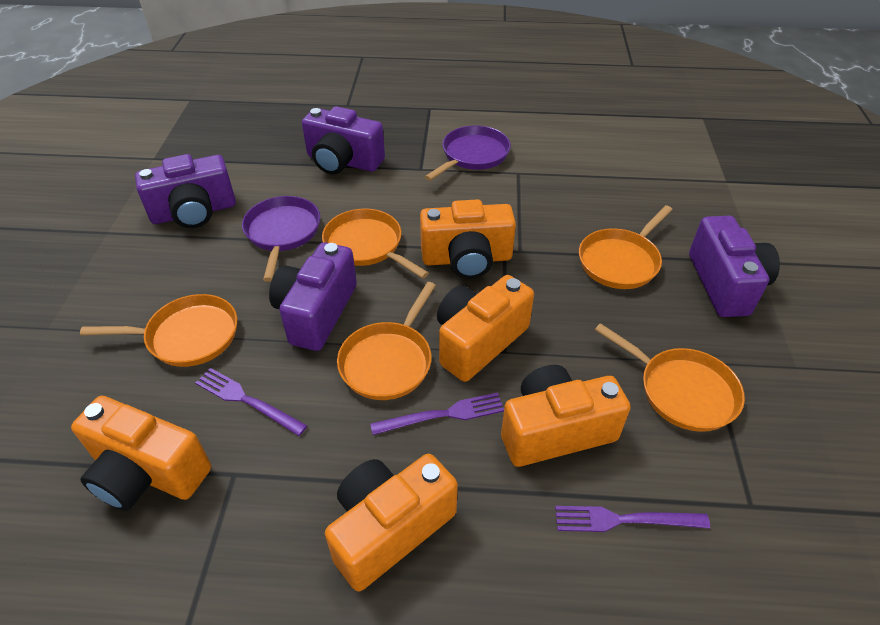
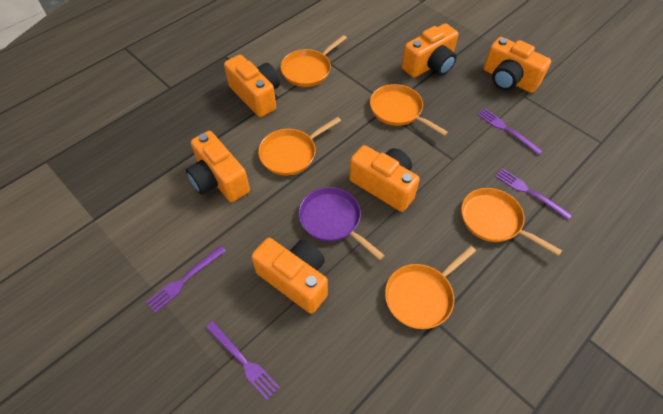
orange camera: 5 -> 6
purple camera: 4 -> 0
purple fork: 3 -> 4
purple pan: 2 -> 1

